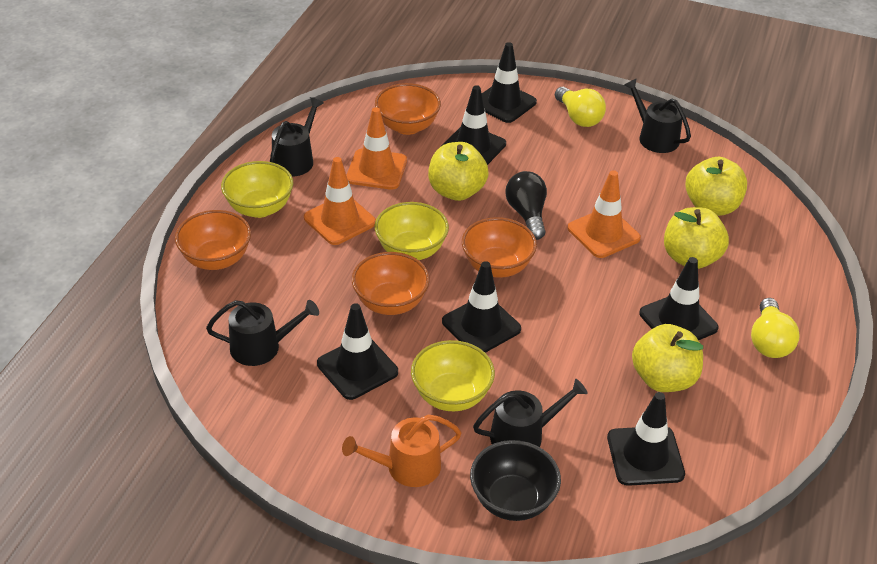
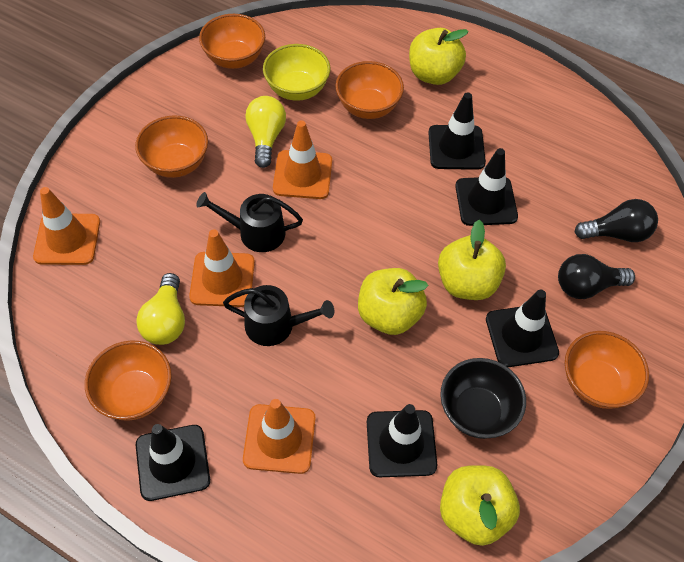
black light bulb: 1 -> 2
black traffic cone: 6 -> 5
black watering can: 4 -> 2
orange bowl: 4 -> 5
orange traffic cone: 3 -> 4
orange watering can: 1 -> 0
yellow bowl: 3 -> 1

